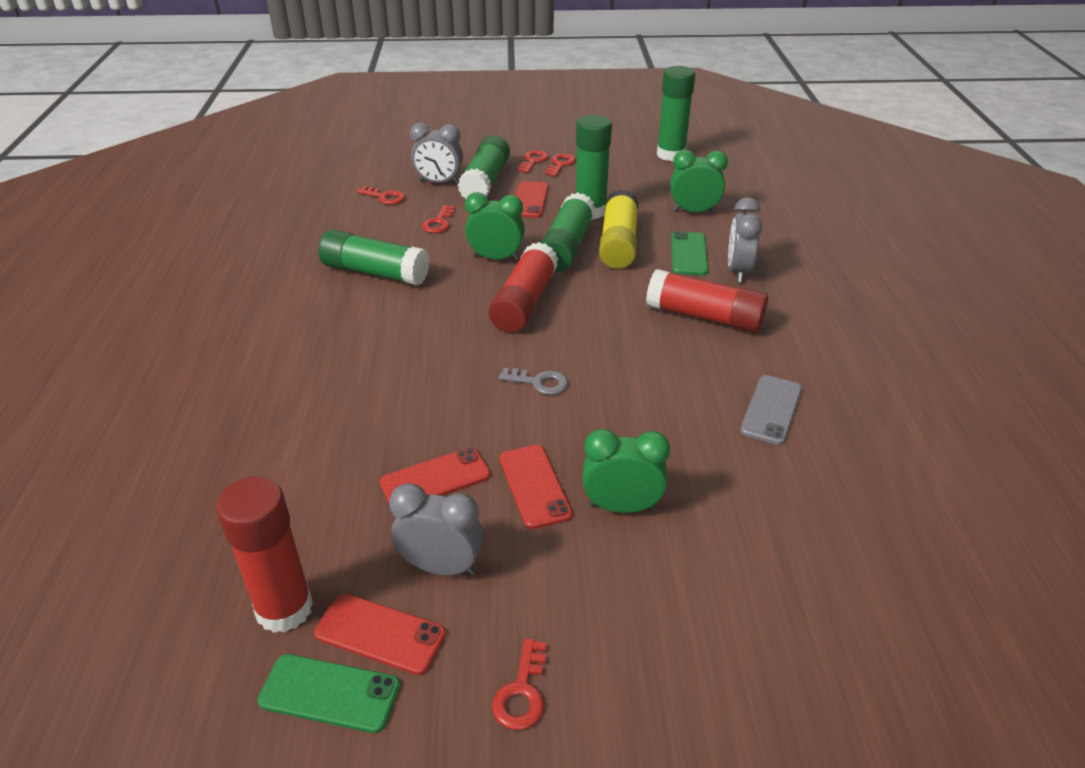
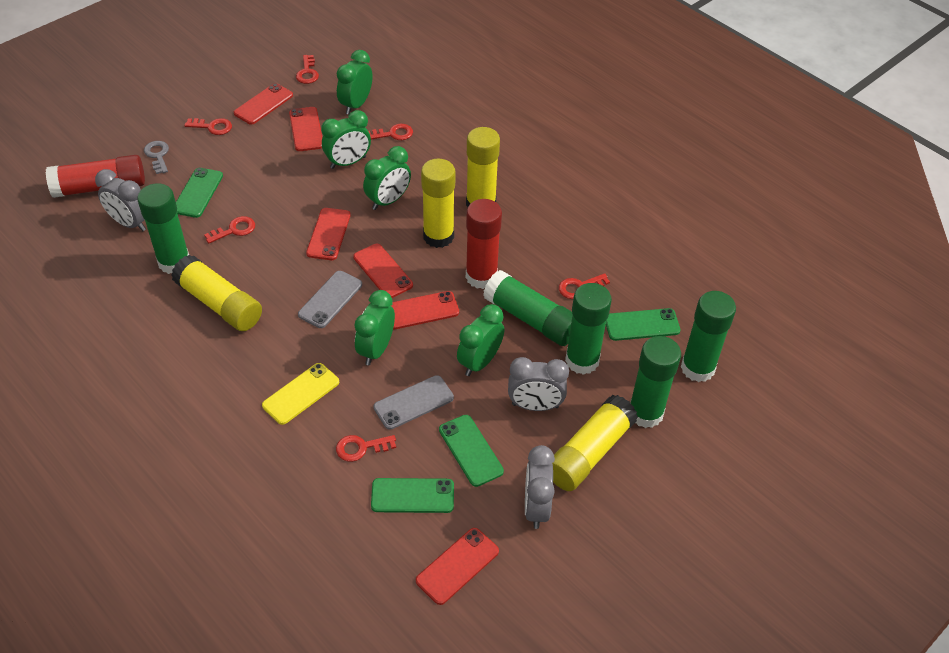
green clock: 3 -> 5
green phone: 2 -> 4
grey phone: 1 -> 2
red glue stick: 3 -> 2
red key: 5 -> 6
red phone: 4 -> 6
yellow glue stick: 1 -> 4
yellow phone: 0 -> 1

